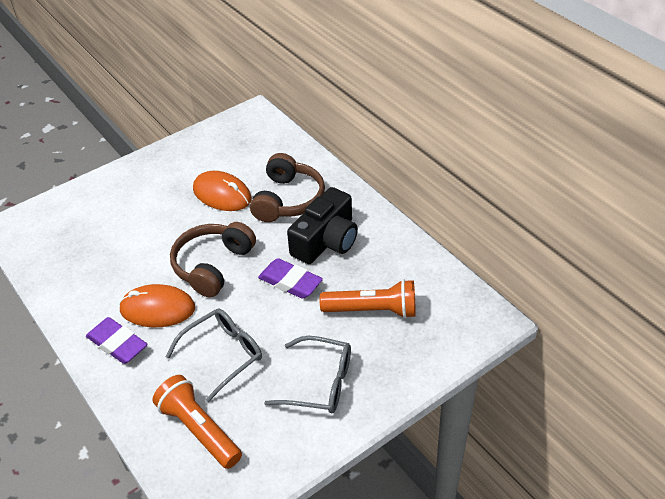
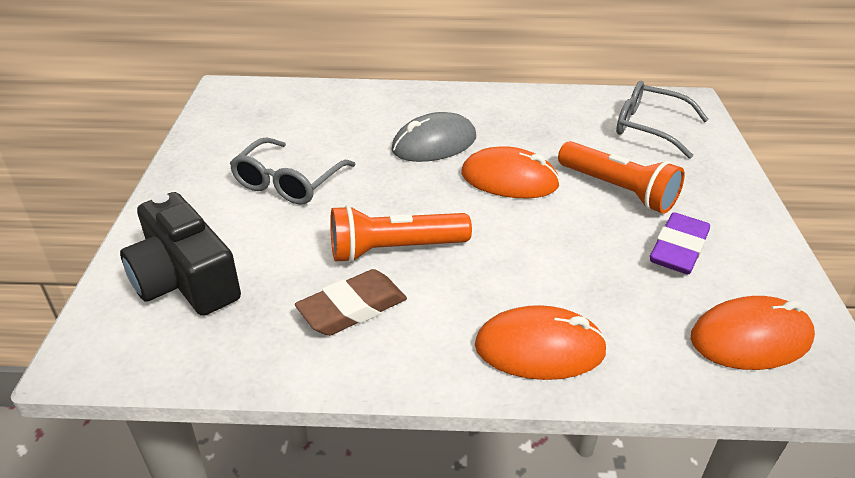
brown eraser: 0 -> 1
brown headphones: 2 -> 0
grey mouse: 0 -> 1
orange mouse: 2 -> 3
purple eraser: 2 -> 1

